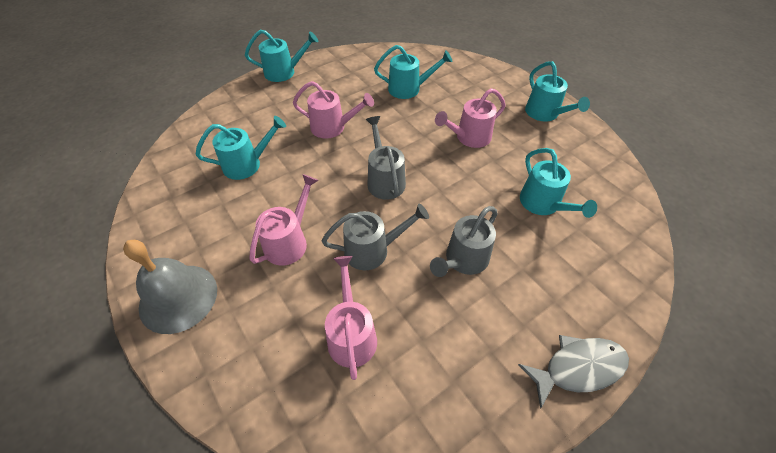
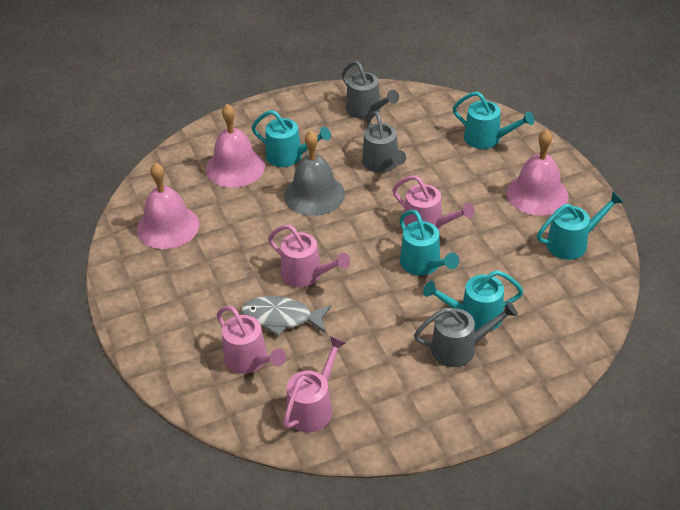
pink bell: 0 -> 3

